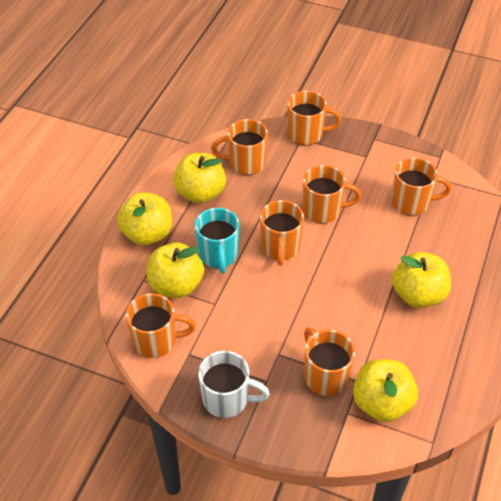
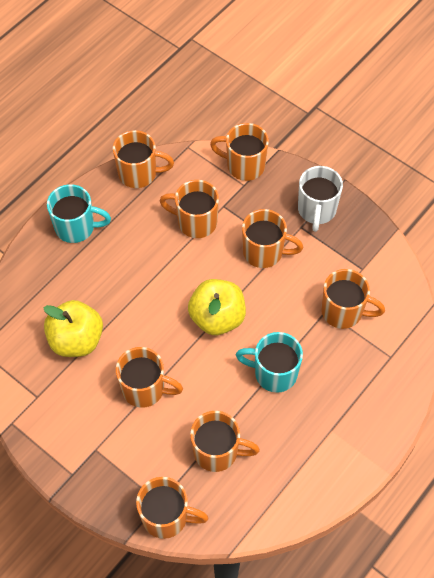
orange mug: 7 -> 8
turquoise mug: 1 -> 2
yellow apple: 5 -> 2

